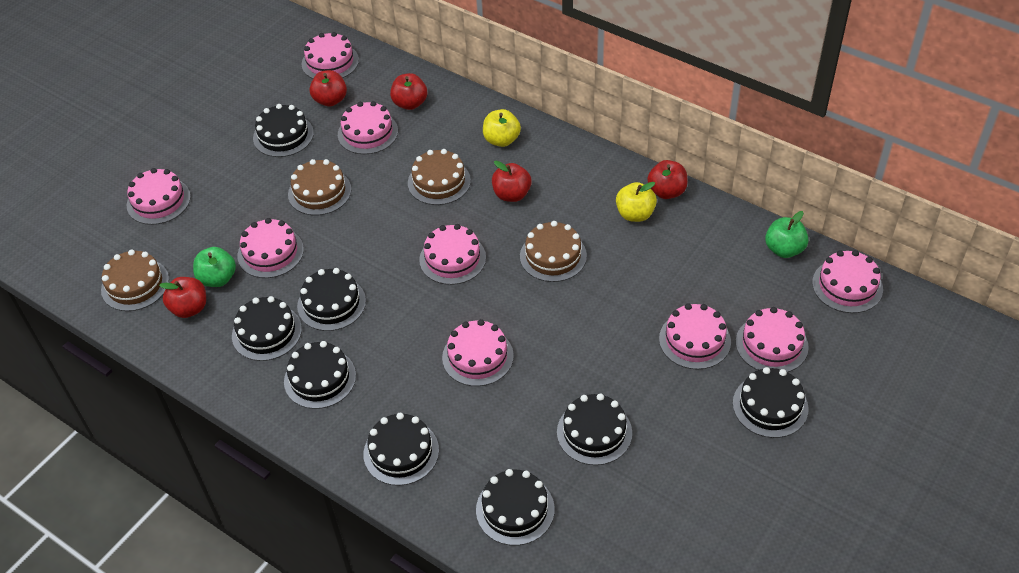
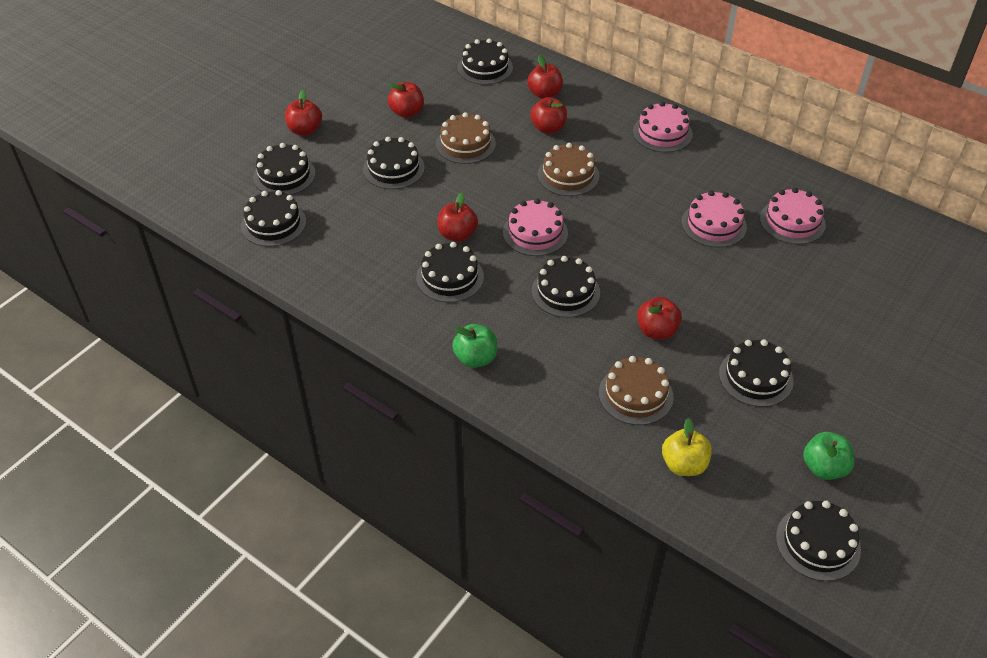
brown cake: 4 -> 3
pink cake: 9 -> 4
red apple: 5 -> 6
yellow apple: 2 -> 1

